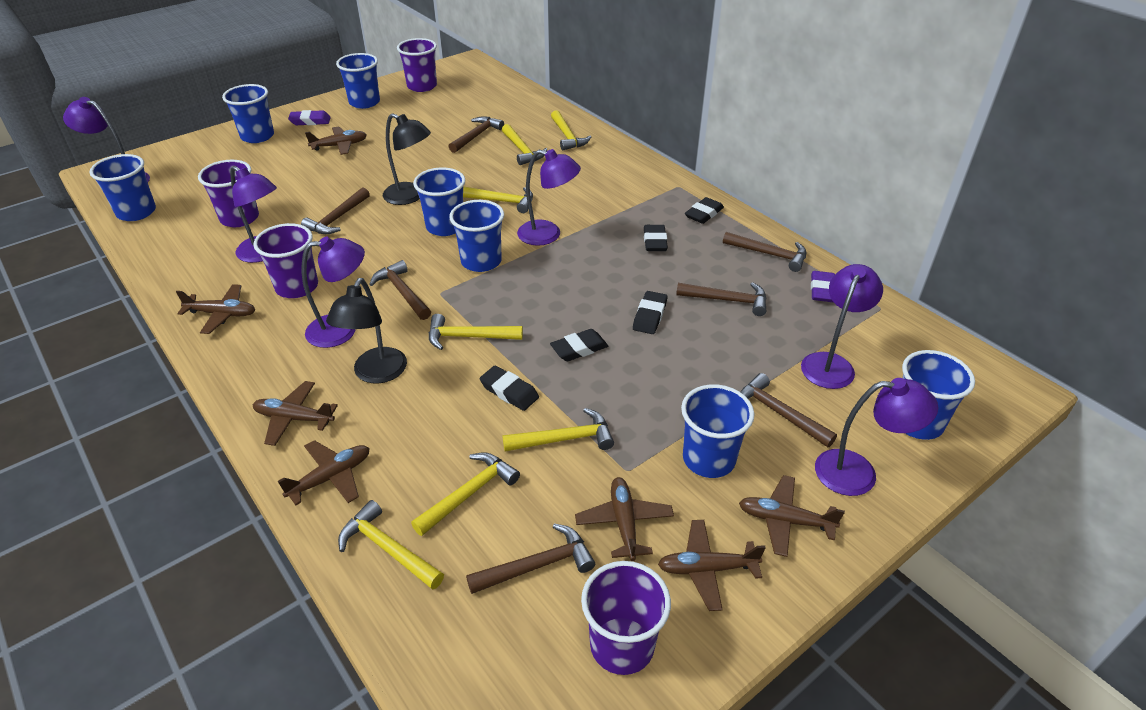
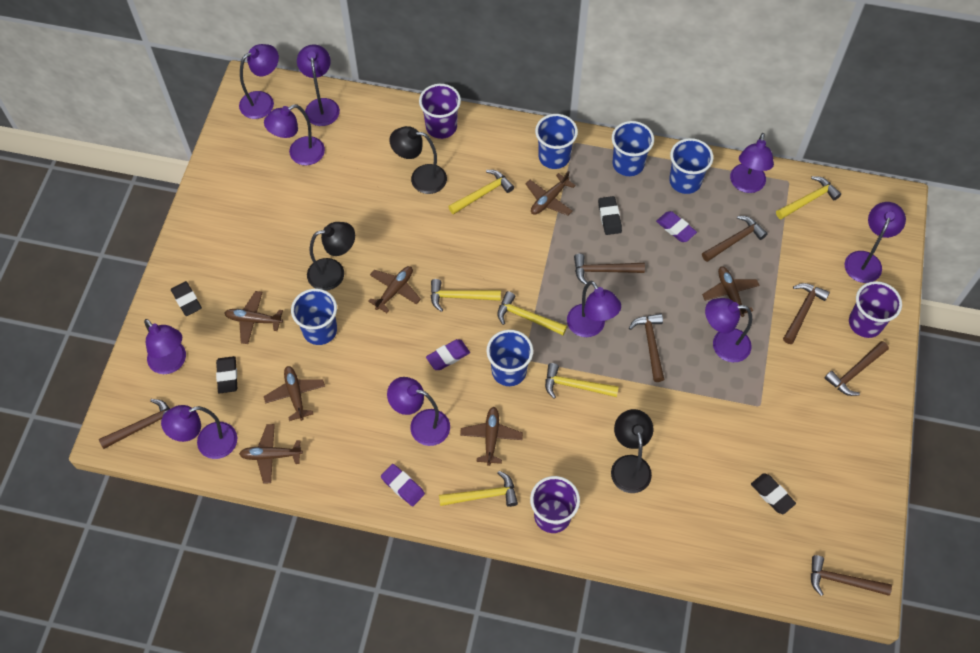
black eraser: 5 -> 4
black lamp: 2 -> 3
blue cup: 7 -> 5
purple cup: 4 -> 3
purple eraser: 2 -> 3
purple lamp: 6 -> 10
yellow hammer: 7 -> 6

